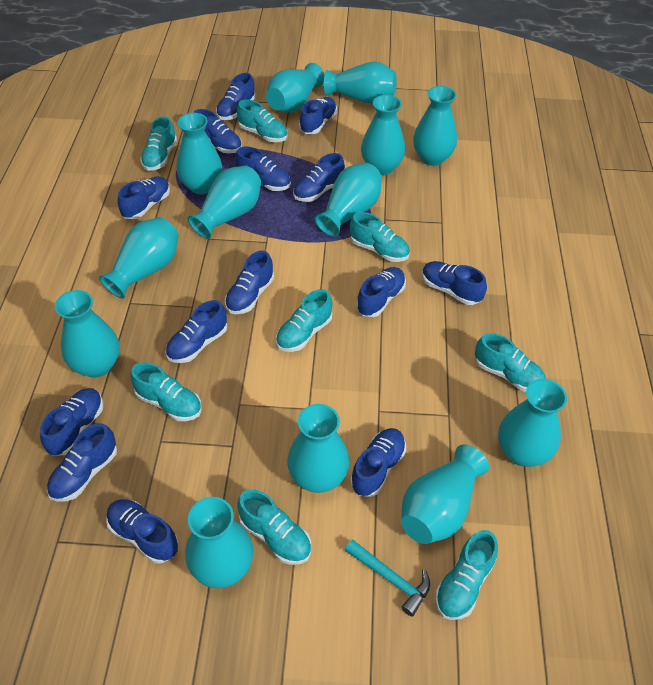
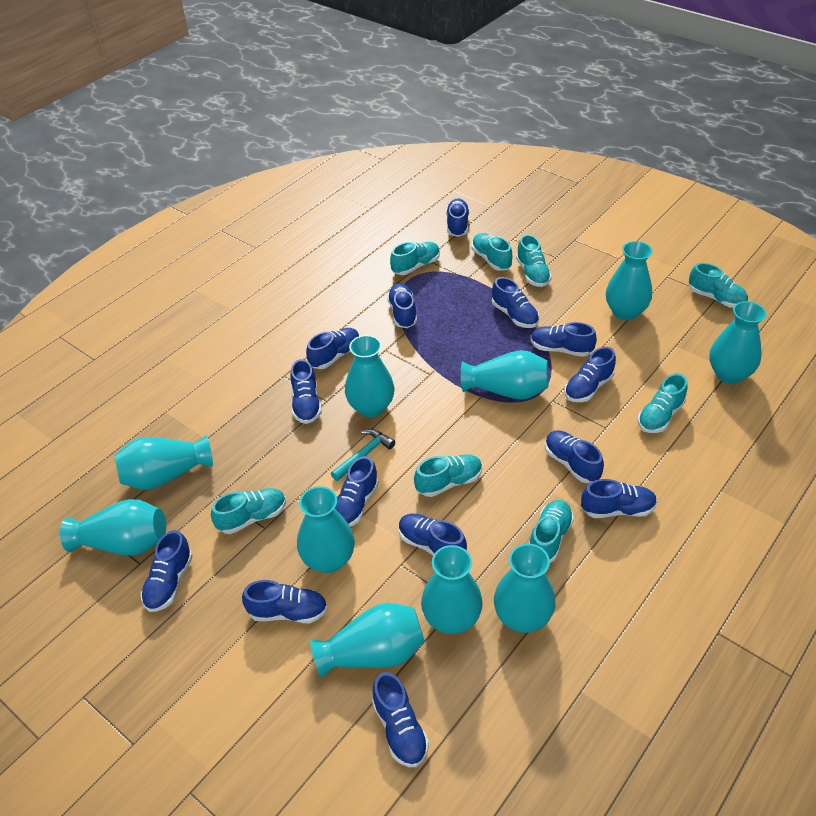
turquoise vase: 13 -> 10

